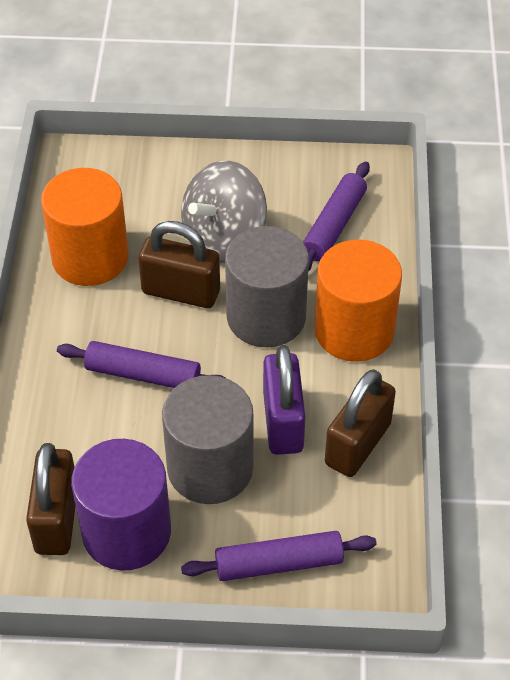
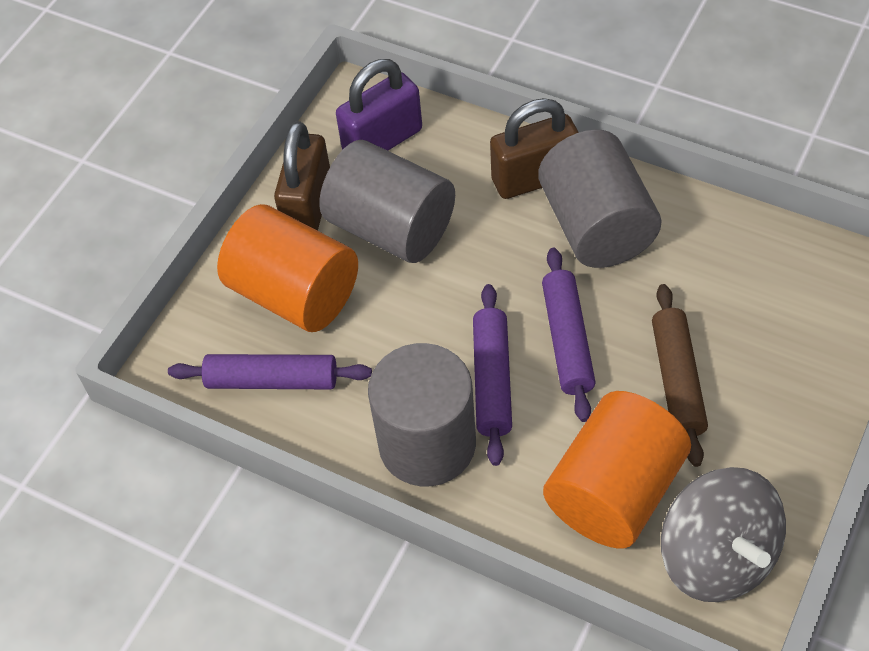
brown padlock: 3 -> 2
brown rolling pin: 0 -> 1
grey cylinder: 2 -> 3
purple cylinder: 1 -> 0

